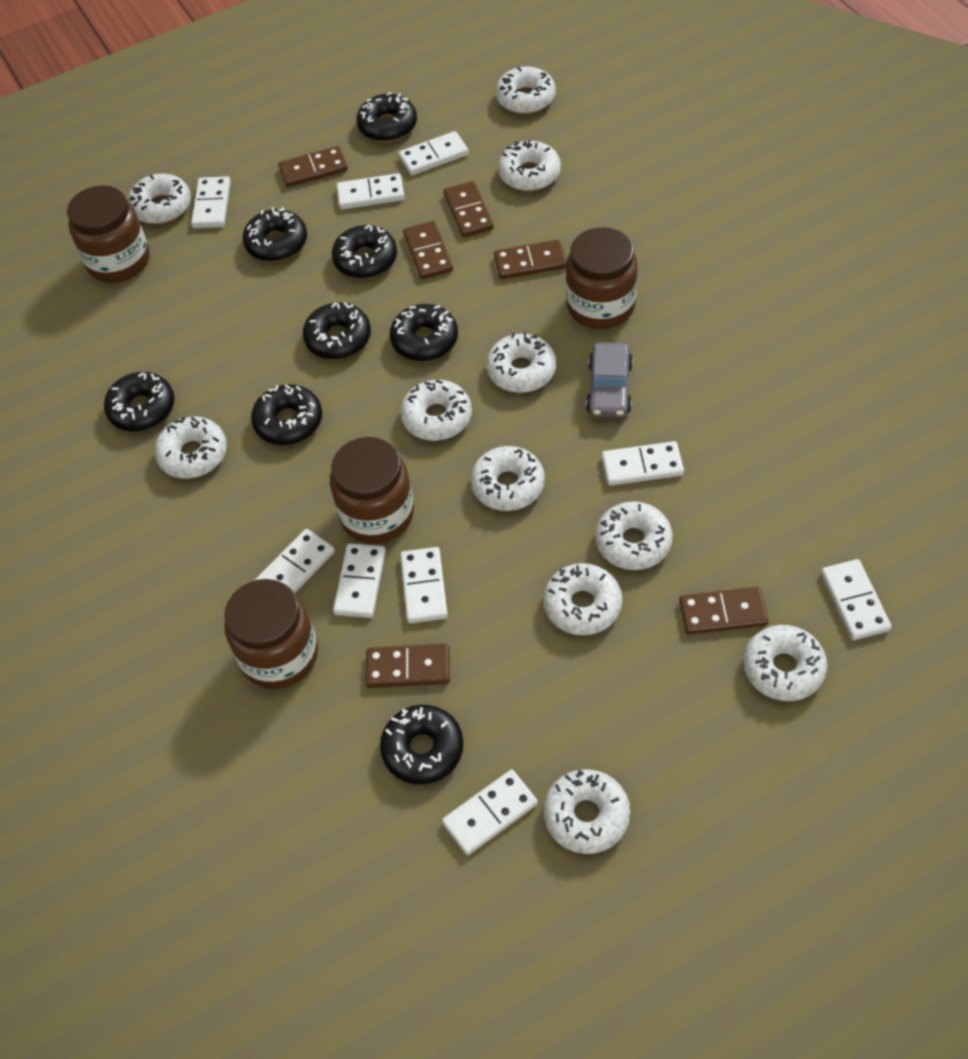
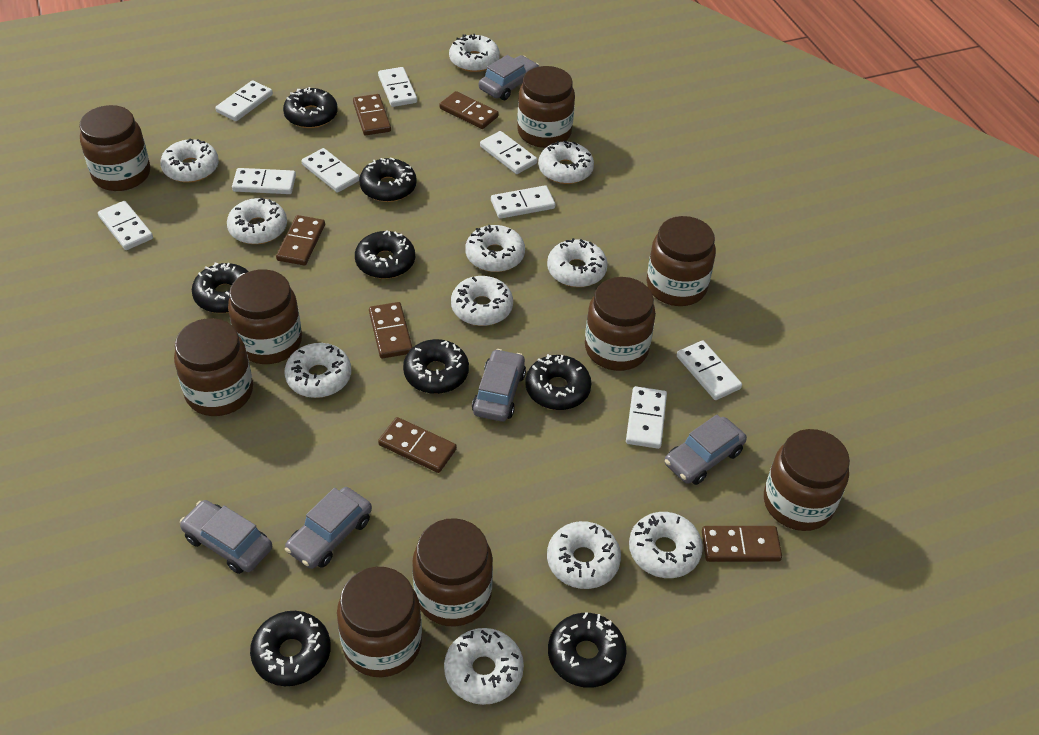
brown jar: 4 -> 9
grey car: 1 -> 5

